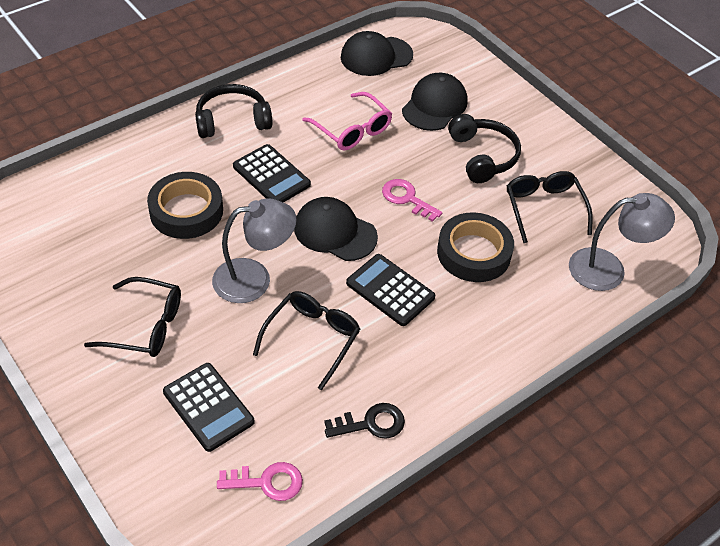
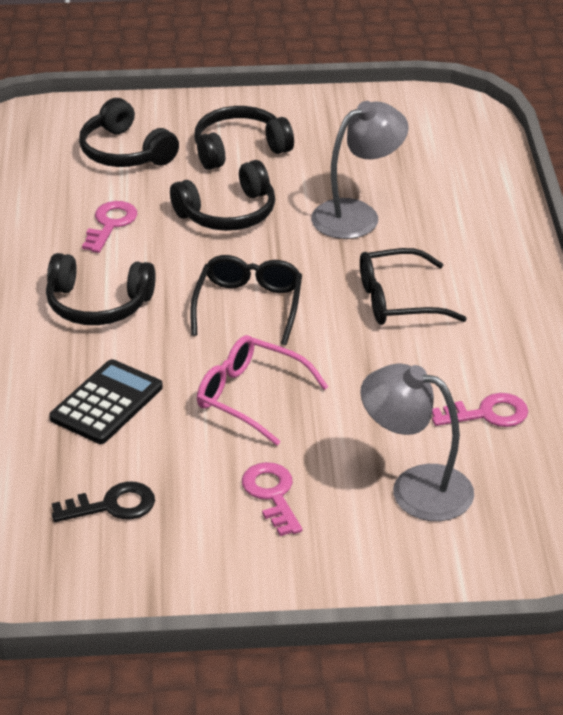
black calculator: 3 -> 1
black cap: 3 -> 0
black glasses: 3 -> 2
black headphones: 2 -> 4
black tape: 2 -> 0
pink key: 2 -> 3

